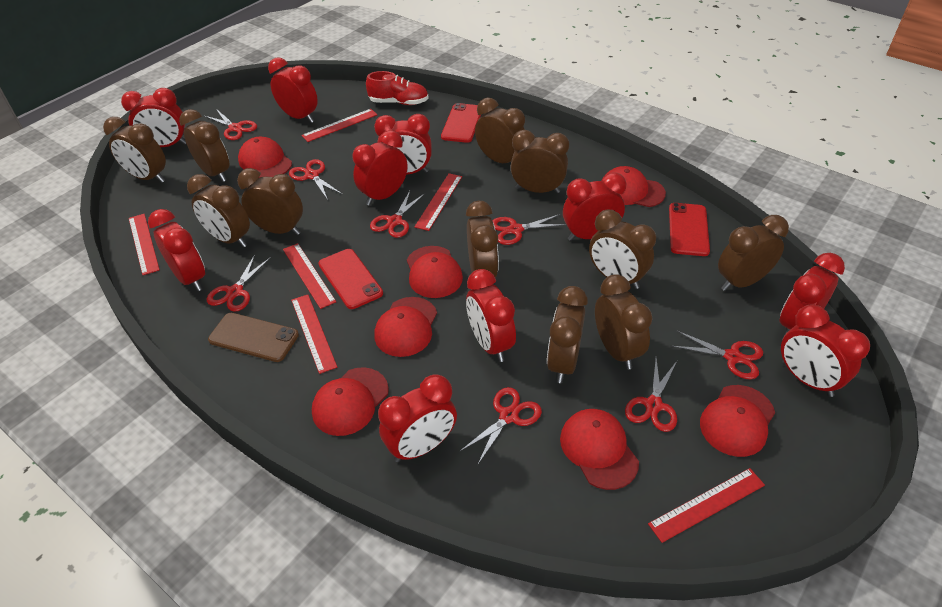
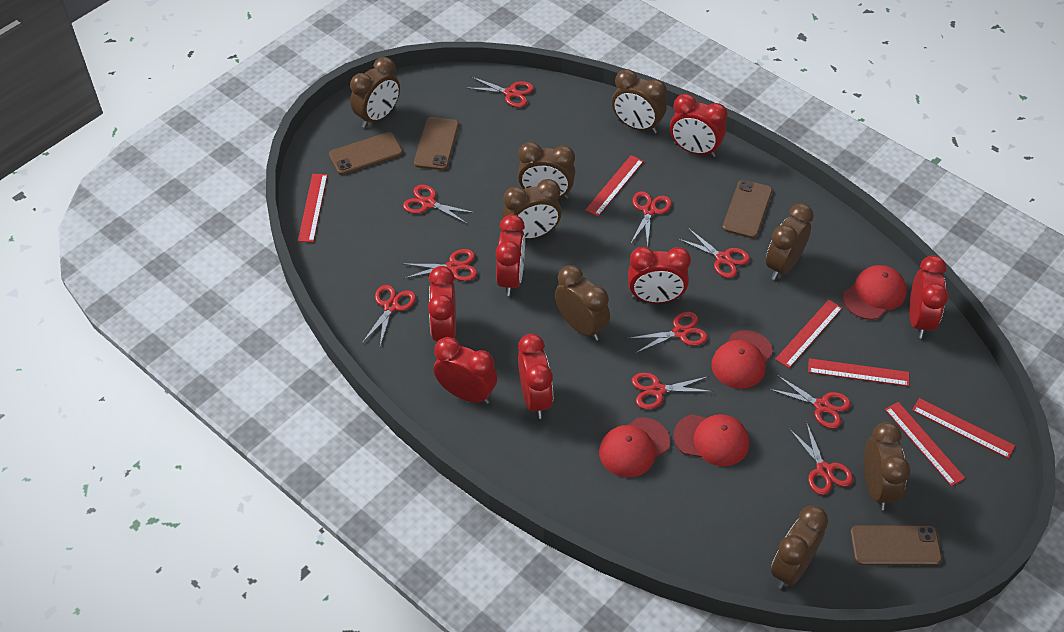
brown clock: 11 -> 8
brown phone: 1 -> 4
red cap: 7 -> 4
red clock: 10 -> 7
red phone: 3 -> 0
red scissors: 8 -> 10
red shoe: 1 -> 0

